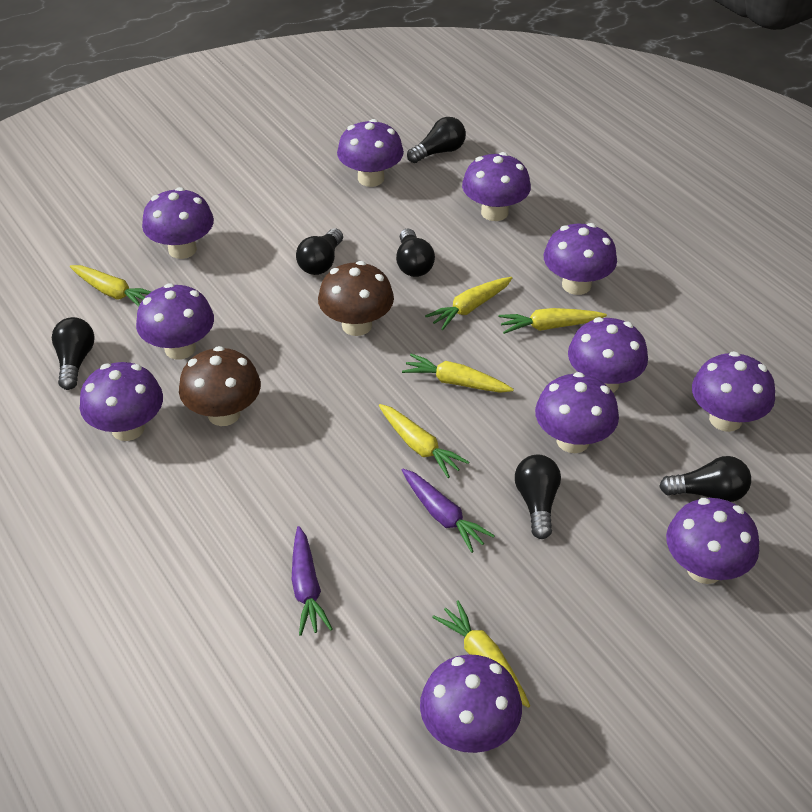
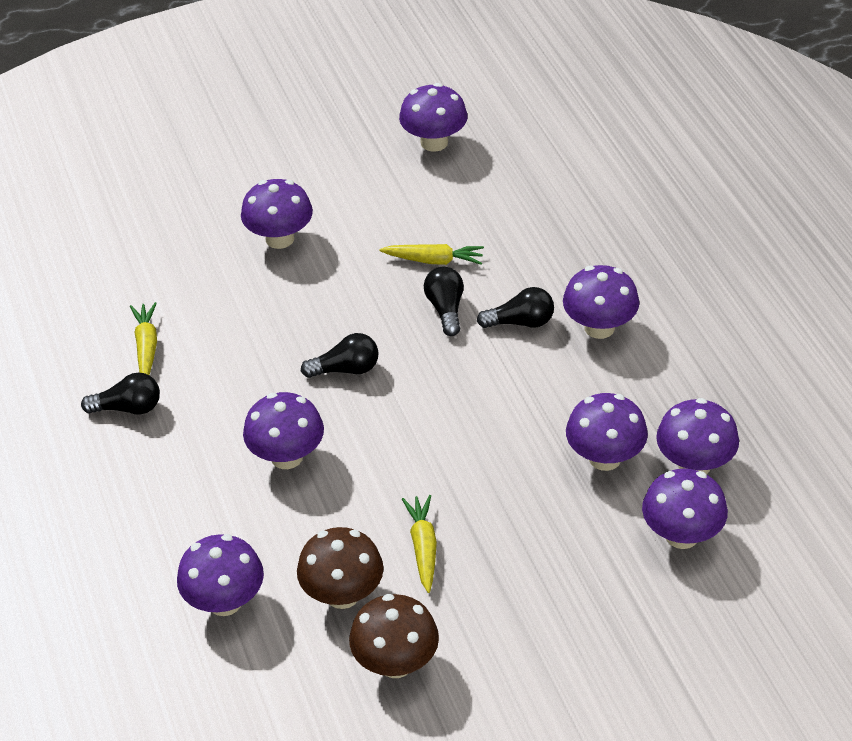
black light bulb: 6 -> 4
purple carrot: 2 -> 0
purple mushroom: 11 -> 8
yellow carrot: 6 -> 3

